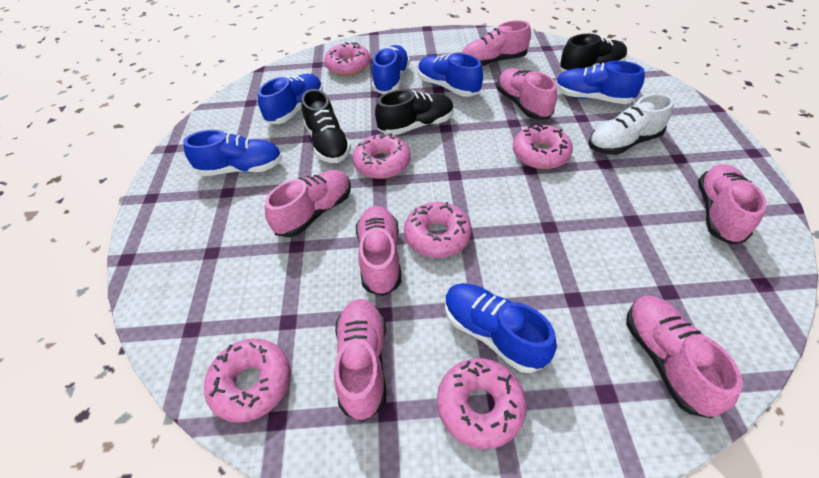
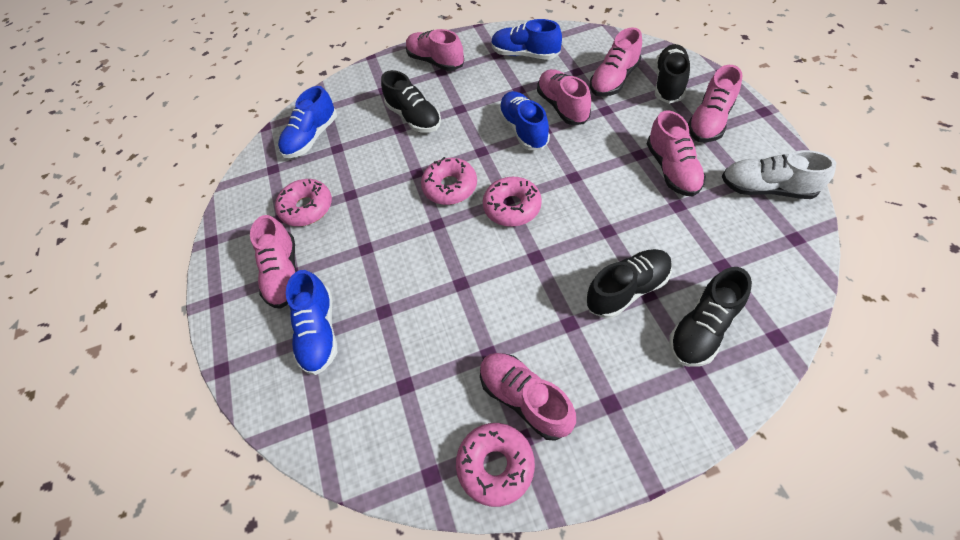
black shoe: 3 -> 4
blue shoe: 6 -> 4
pink donut: 6 -> 4

